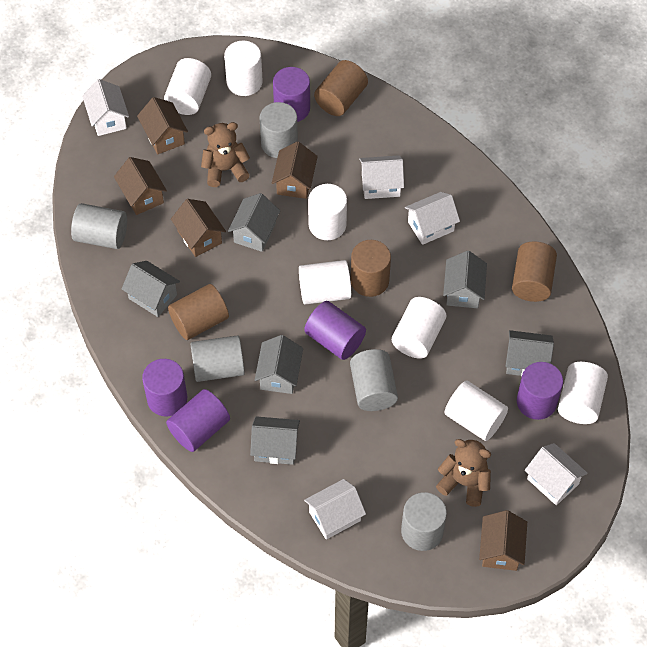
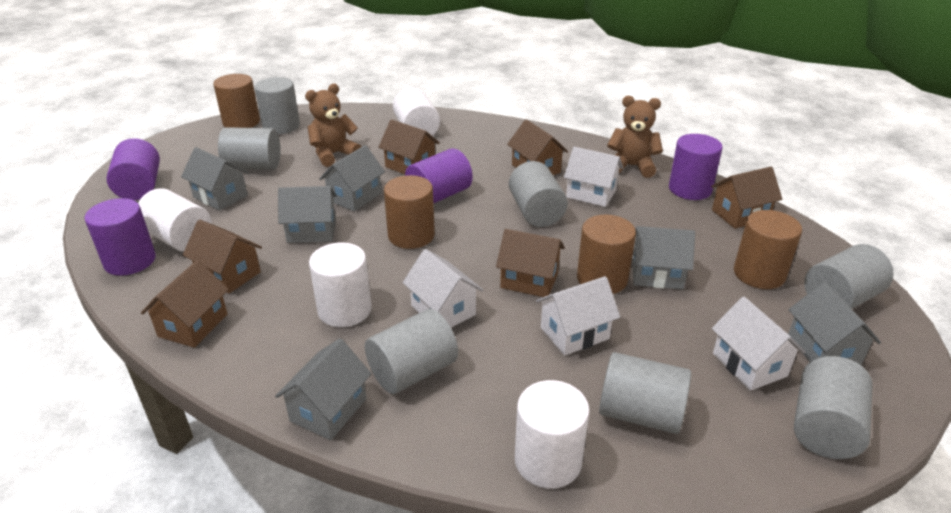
brown house: 5 -> 6
grey cylinder: 5 -> 7
purple cylinder: 5 -> 4
white cylinder: 7 -> 4
white house: 5 -> 4

